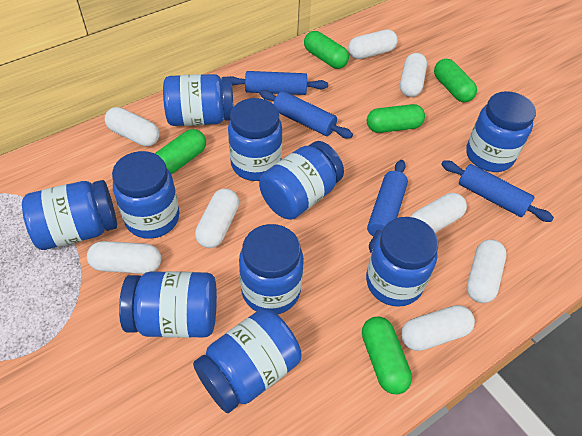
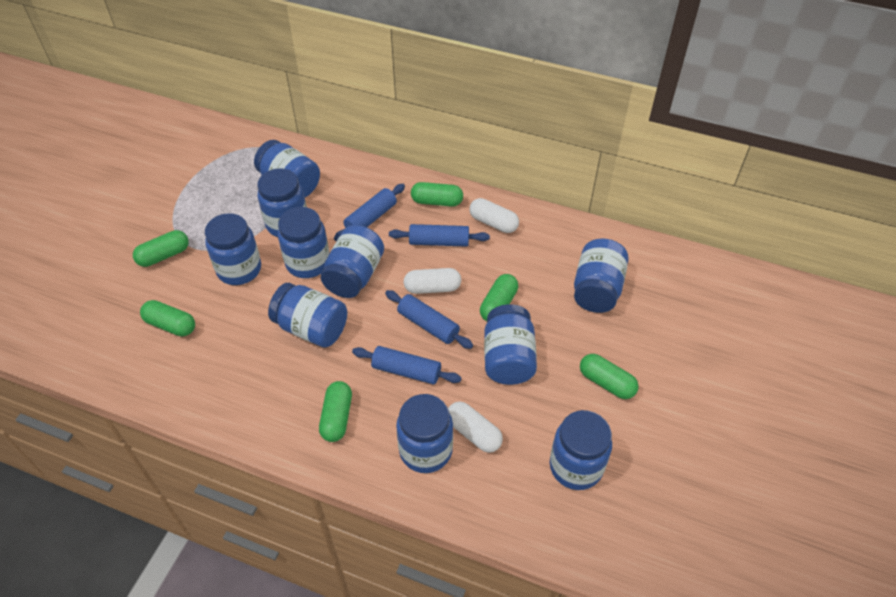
green capsule: 5 -> 6
white capsule: 8 -> 3

